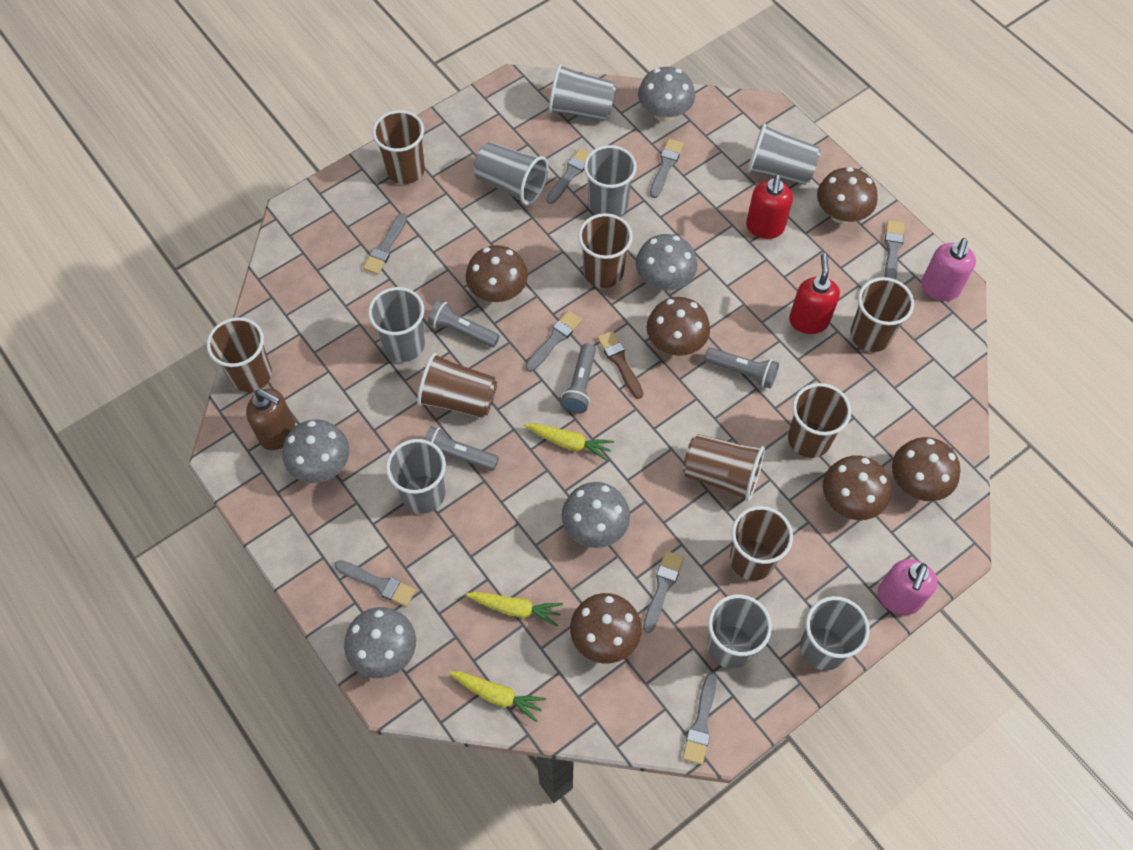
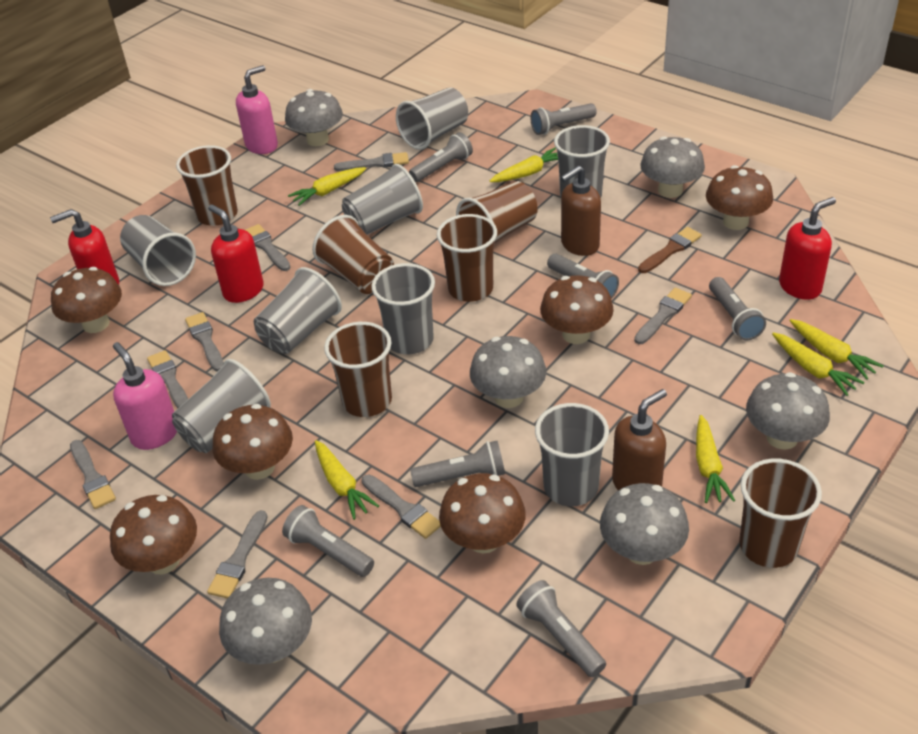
brown cup: 8 -> 6
brown soap dispenser: 1 -> 2
grey flashlight: 4 -> 7
grey mushroom: 5 -> 6
red soap dispenser: 2 -> 3
yellow carrot: 3 -> 6

